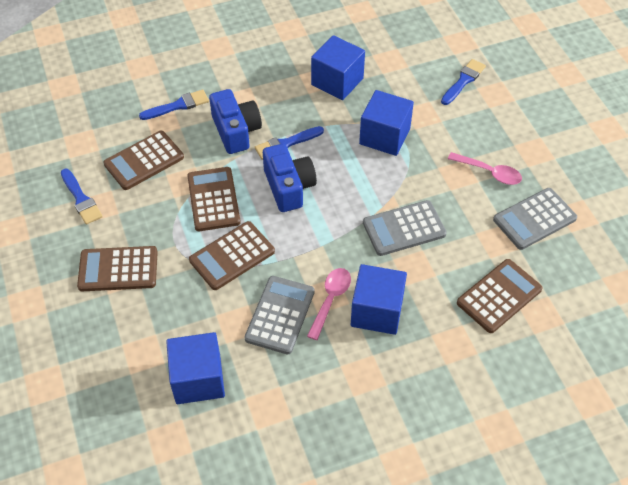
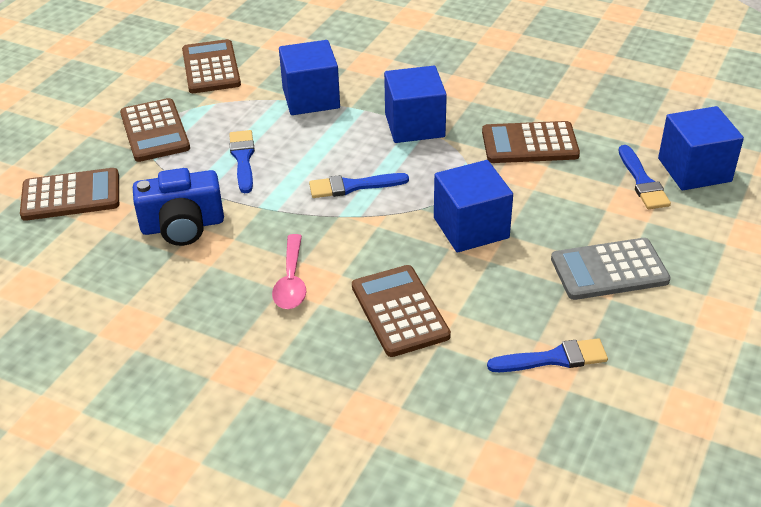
blue camera: 2 -> 1
grey calculator: 3 -> 1
pink spoon: 2 -> 1

